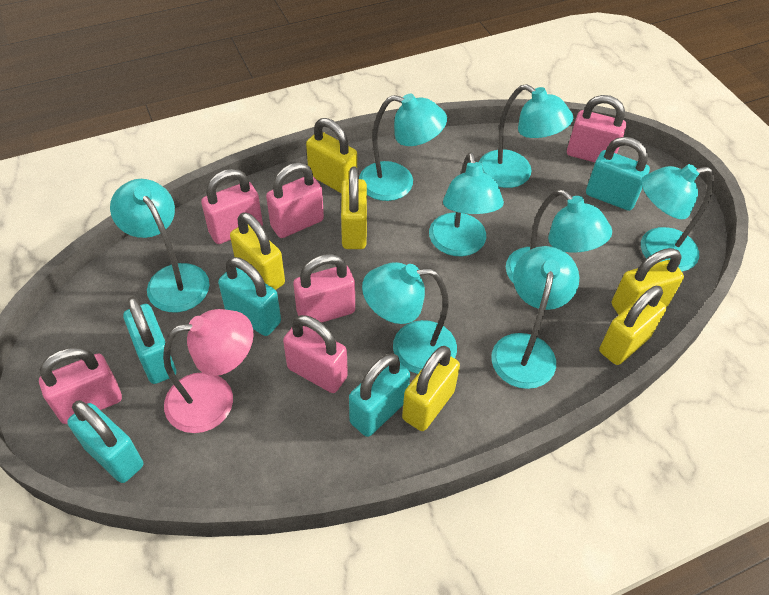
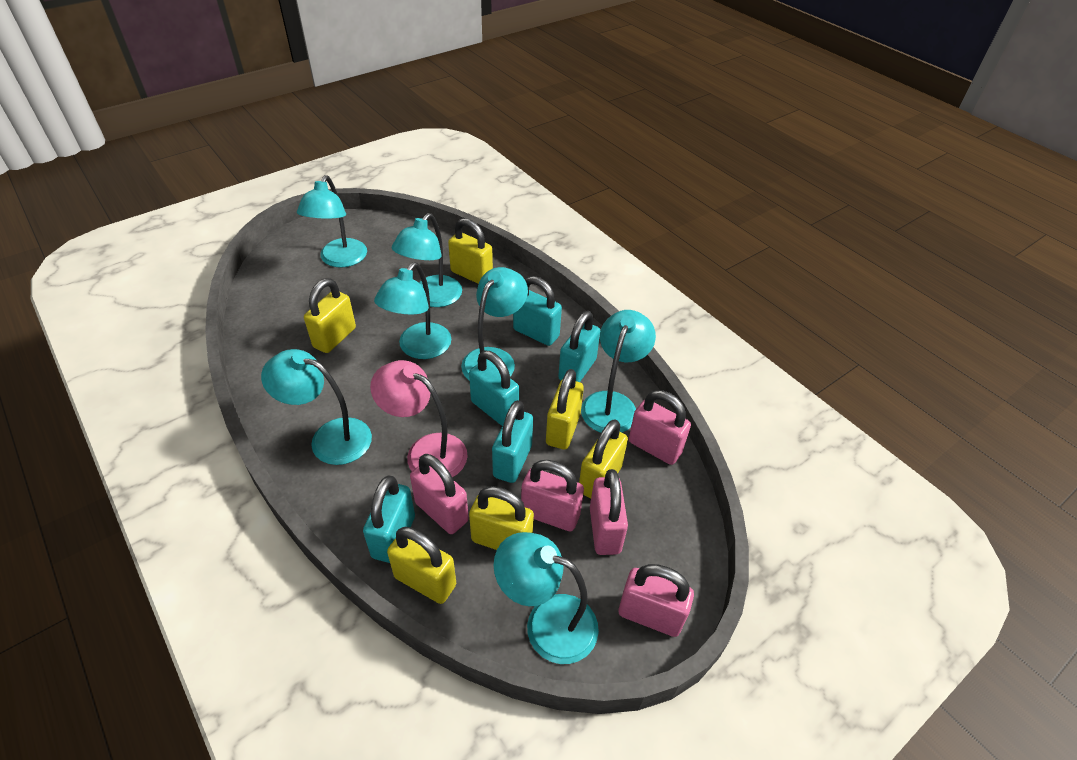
pink padlock: 6 -> 5
turquoise lamp: 8 -> 7

